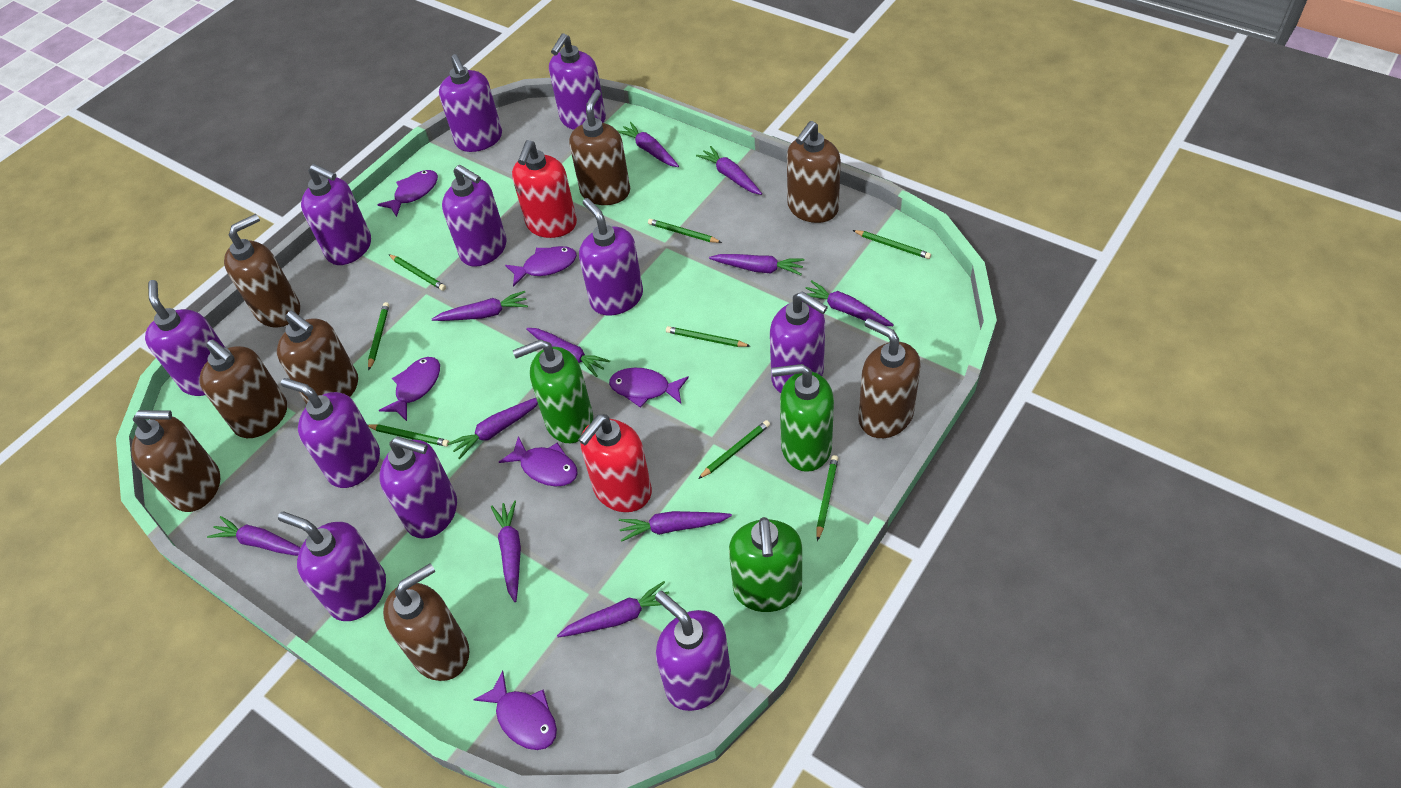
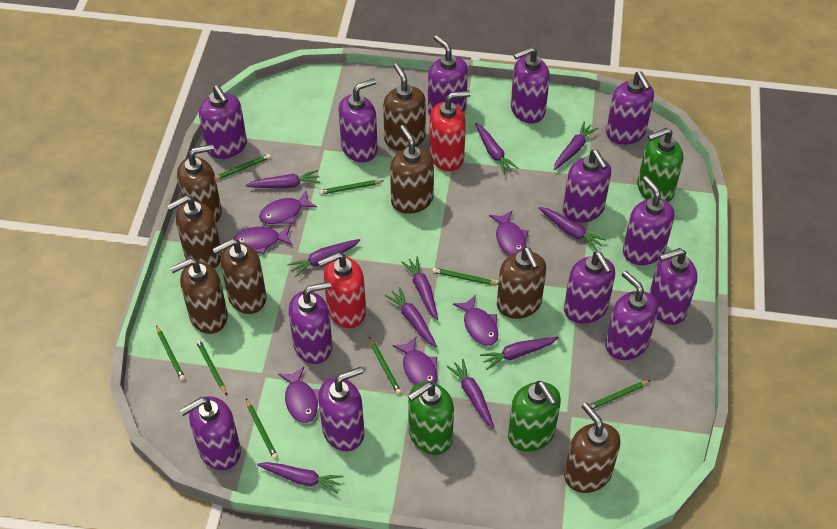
purple carrot: 11 -> 10
purple soap dispenser: 11 -> 13

